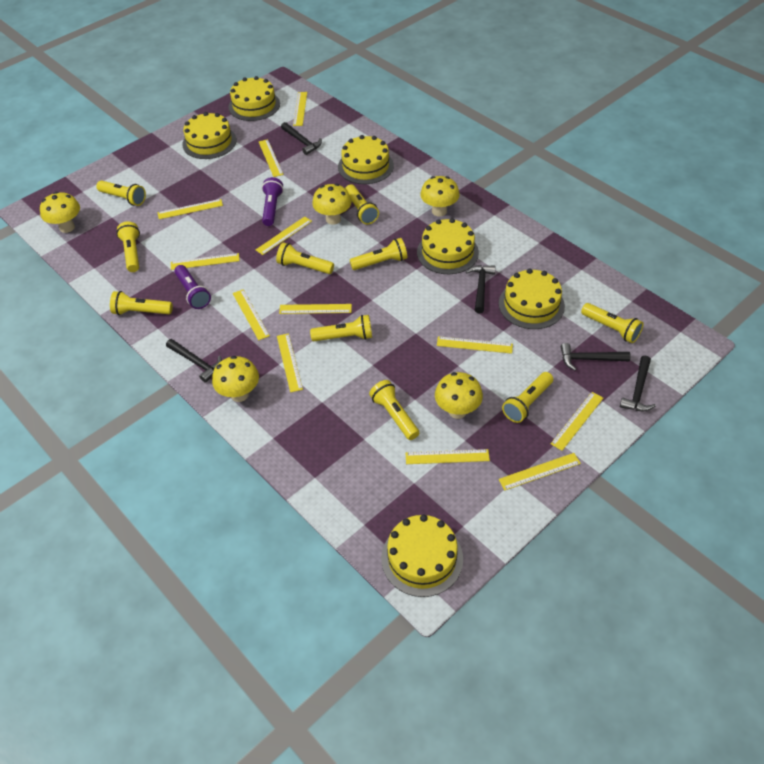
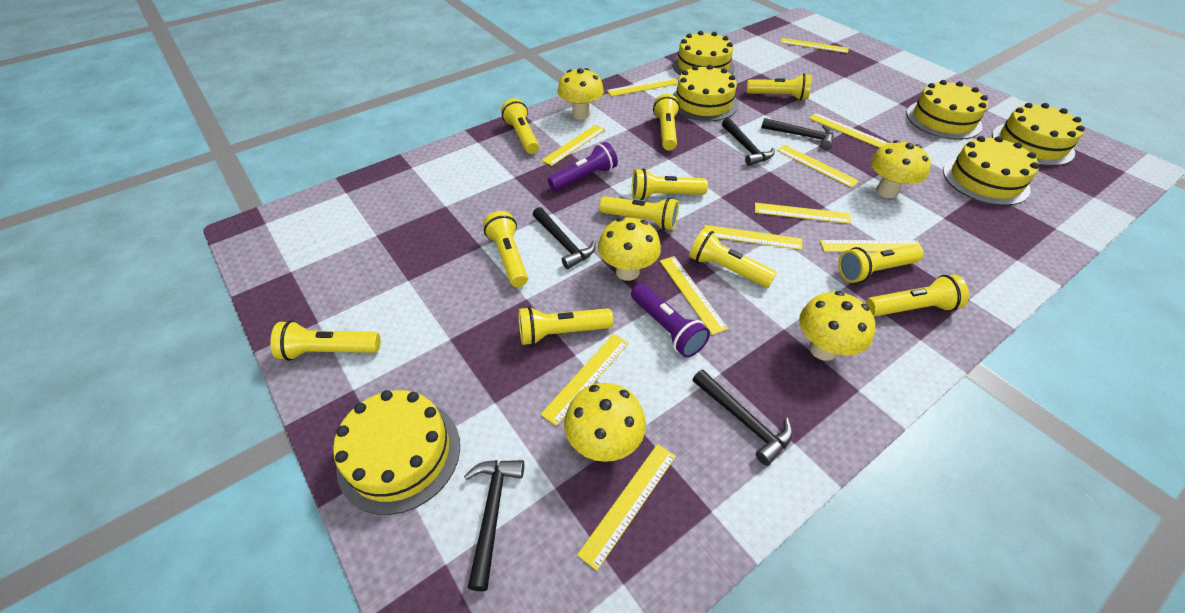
yellow flashlight: 10 -> 11
yellow ruler: 12 -> 11

